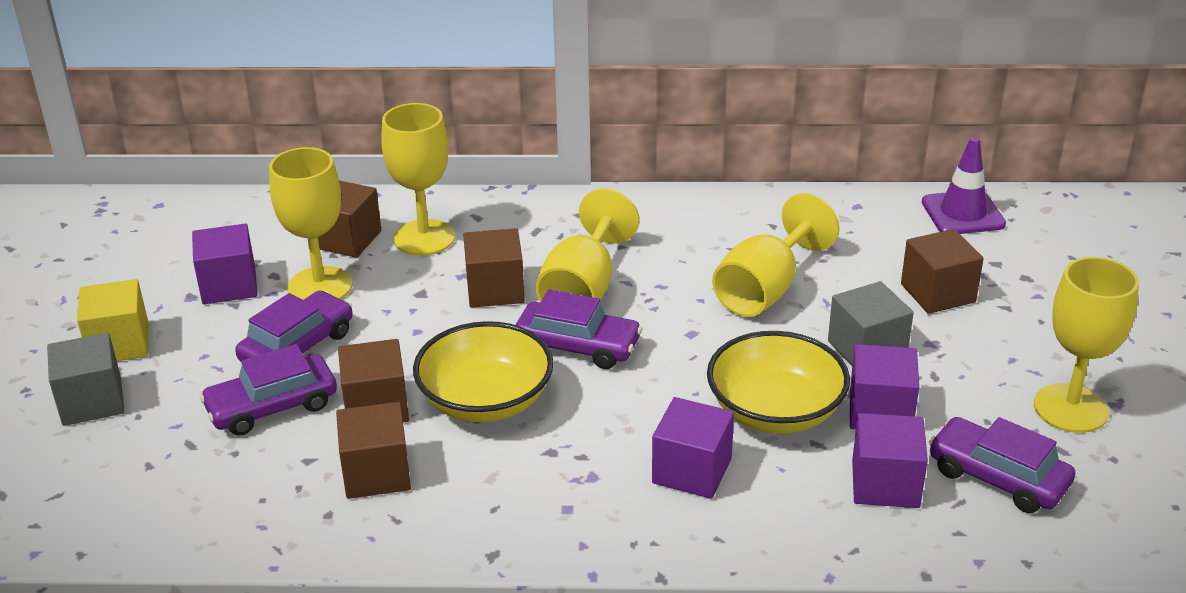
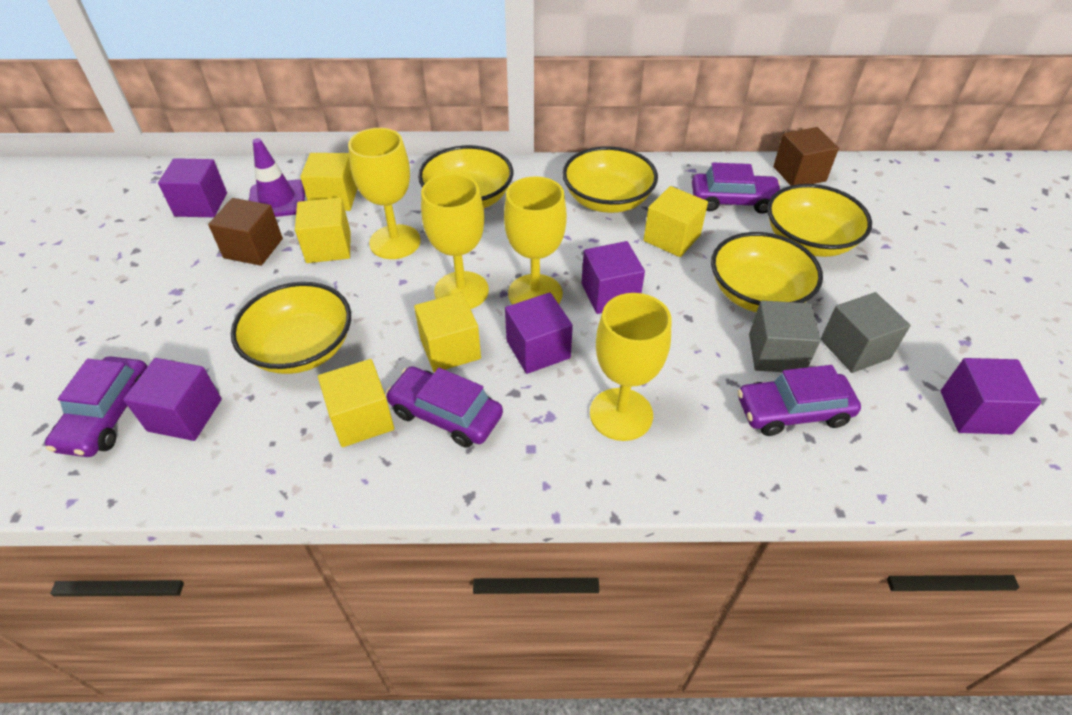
brown cube: 5 -> 2
purple cube: 4 -> 5
yellow bowl: 2 -> 5
yellow cube: 1 -> 5
yellow goblet: 5 -> 4

